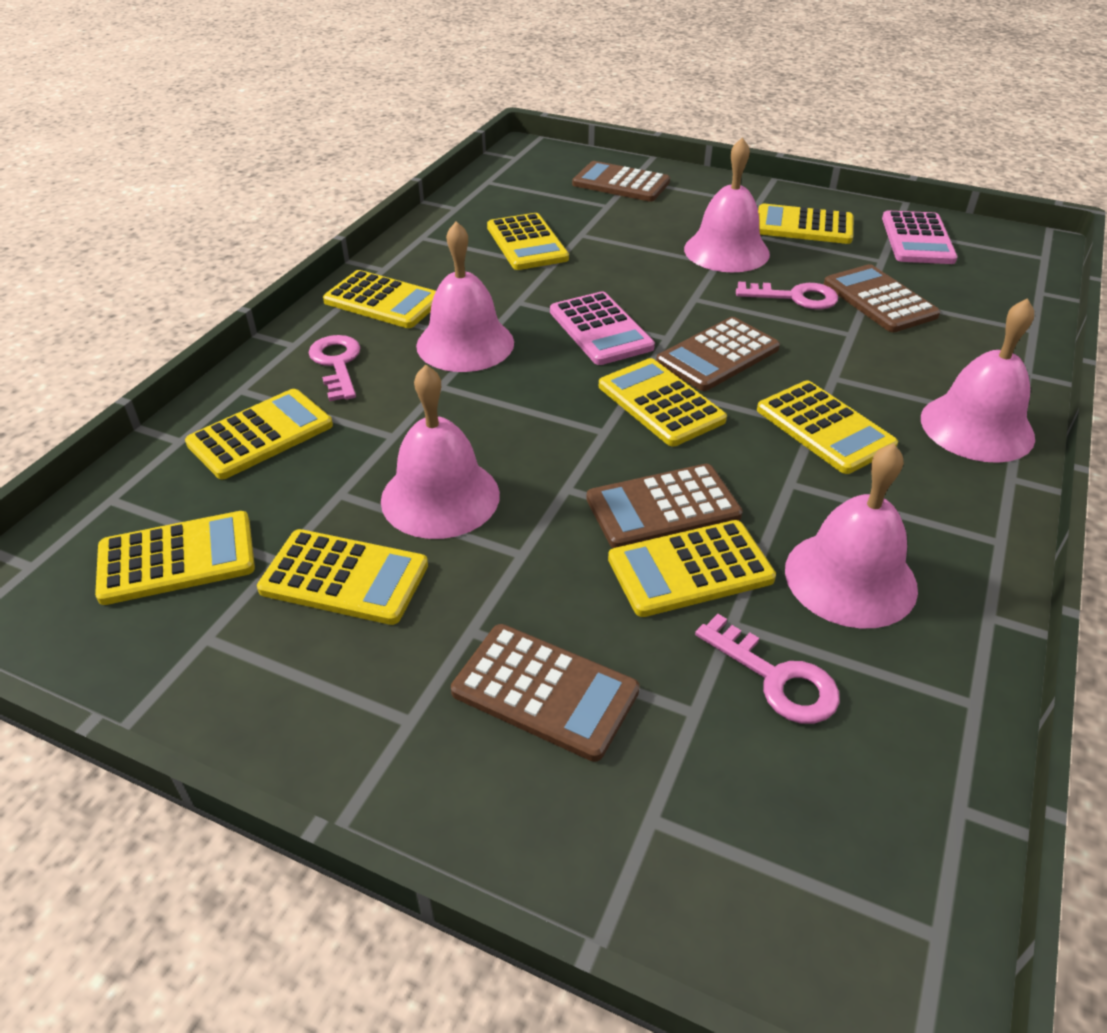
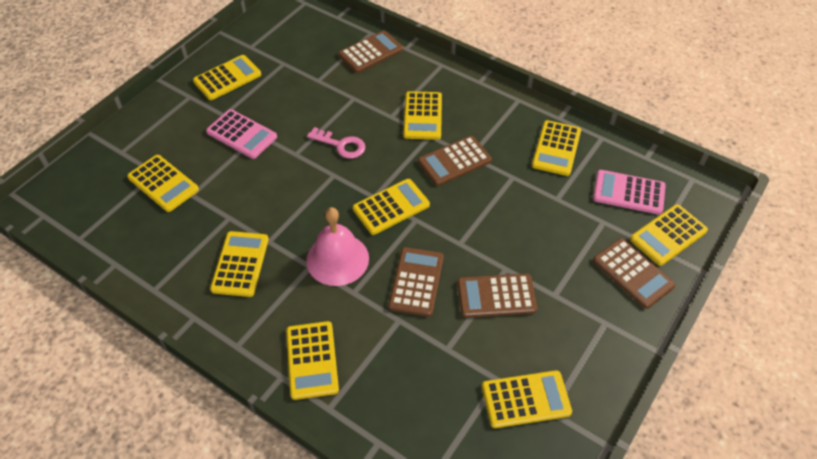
pink bell: 5 -> 1
pink key: 3 -> 1

